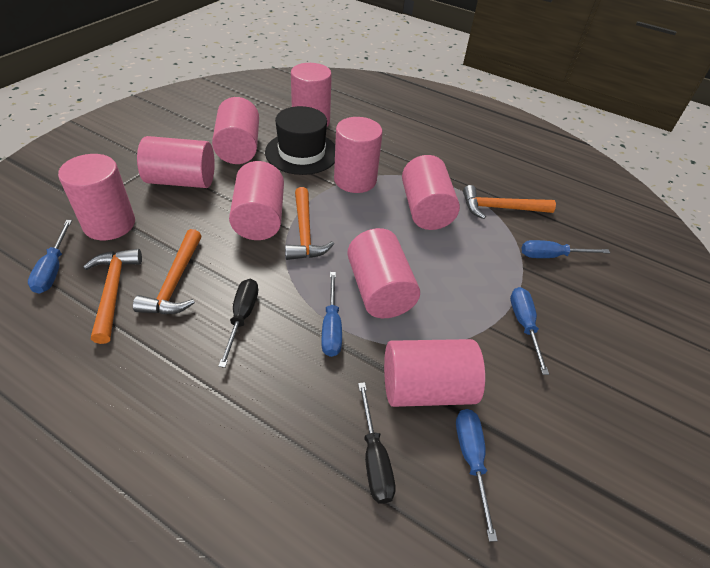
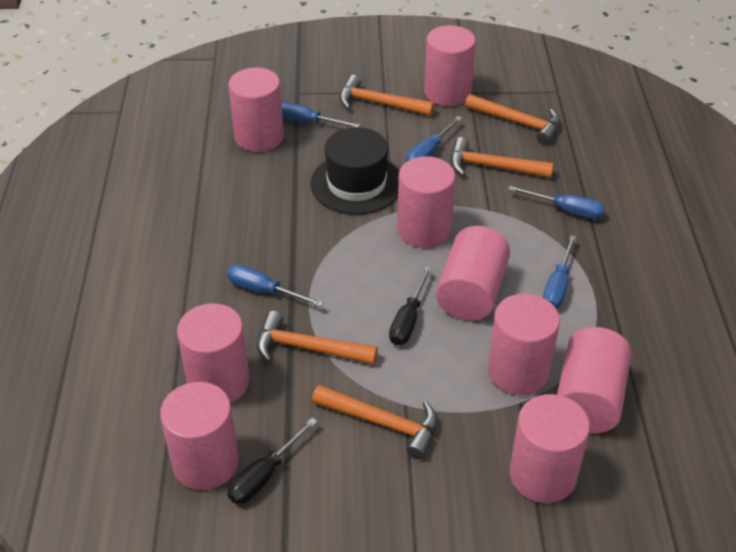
orange hammer: 4 -> 5

